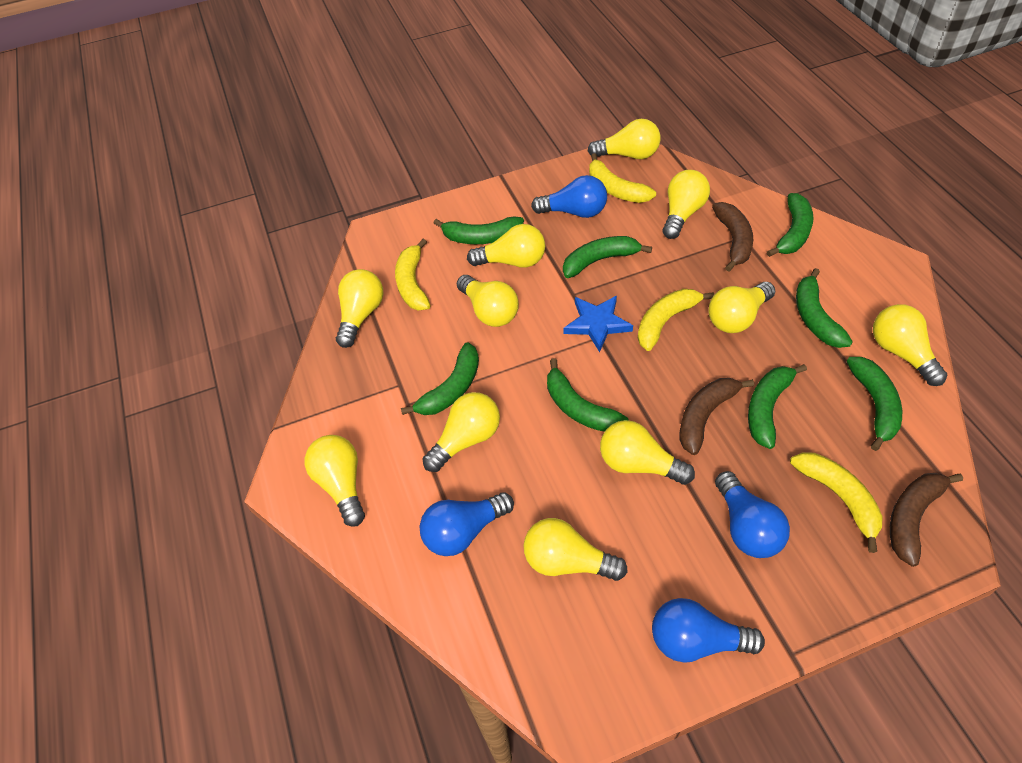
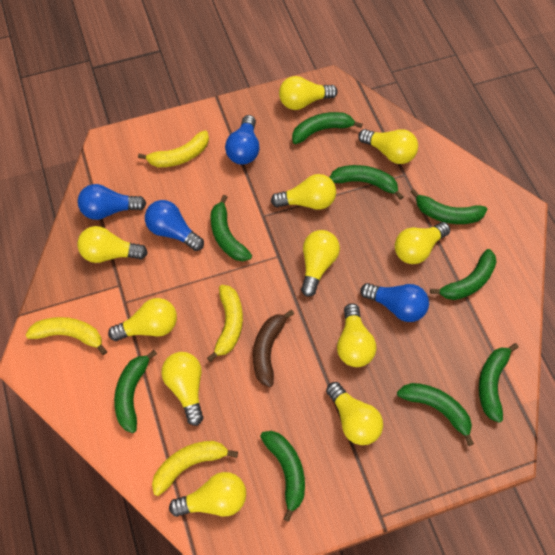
blue star: 1 -> 0
brown banana: 3 -> 1
green banana: 8 -> 9

